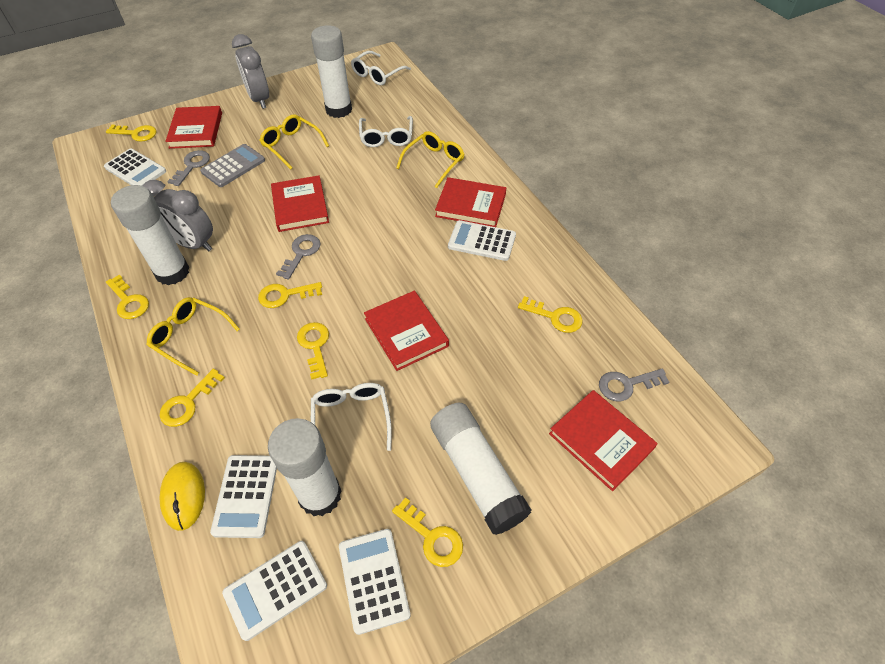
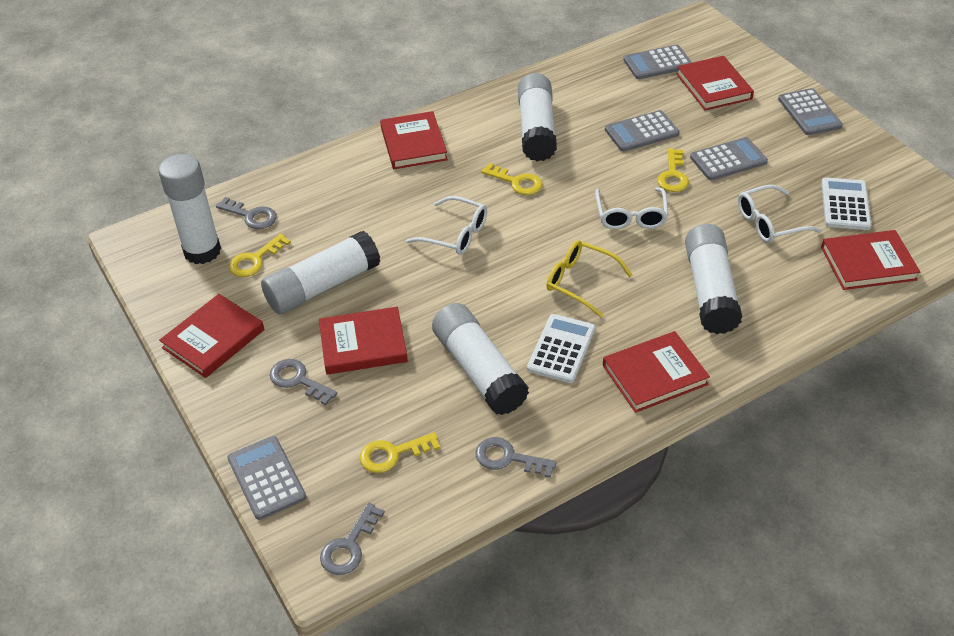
grey calculator: 1 -> 5
grey clock: 2 -> 0
grey key: 3 -> 4
red book: 5 -> 6
white calculator: 5 -> 2
white glue stick: 4 -> 5
yellow glasses: 3 -> 1
yellow key: 7 -> 4
yellow mouse: 1 -> 0

